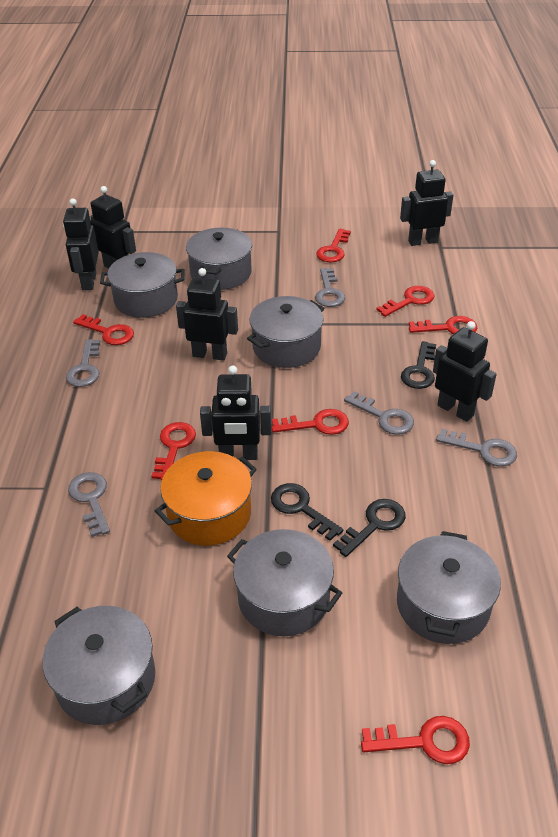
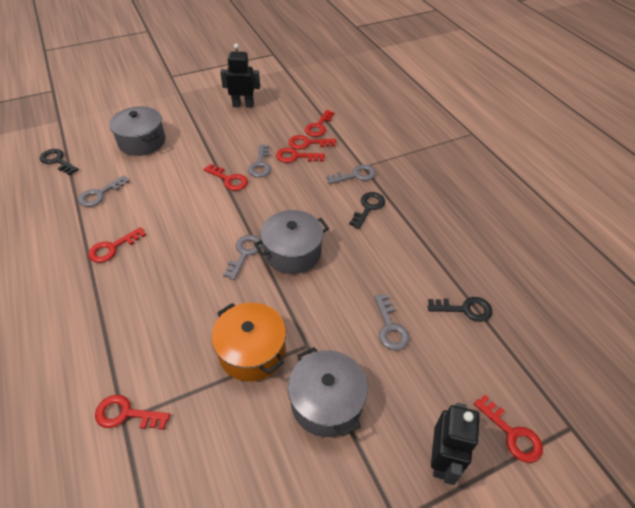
black robot: 6 -> 2
grey pot: 6 -> 3

